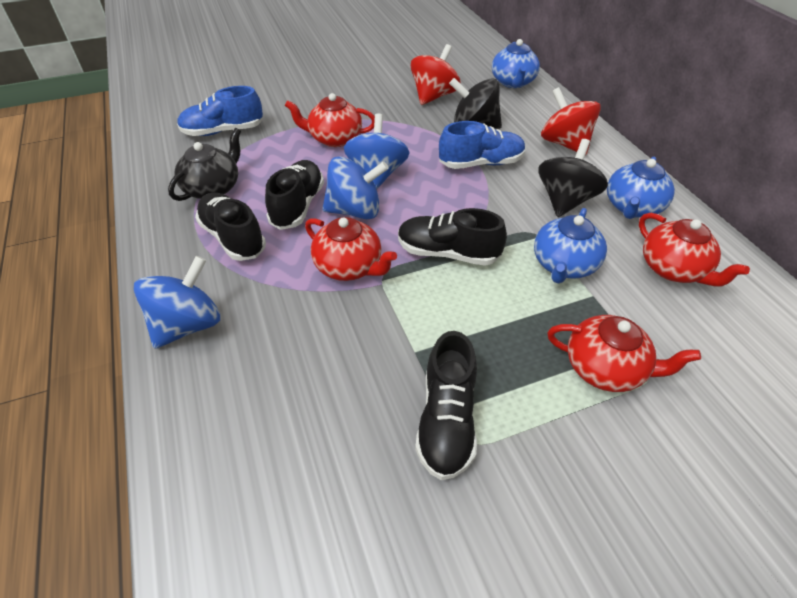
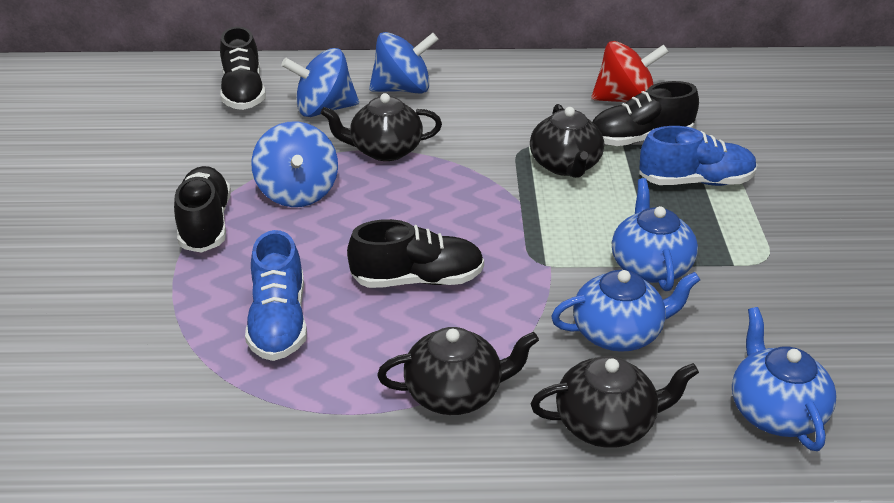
black spinning top: 2 -> 0
black teapot: 1 -> 4
red spinning top: 2 -> 1
red teapot: 4 -> 0

